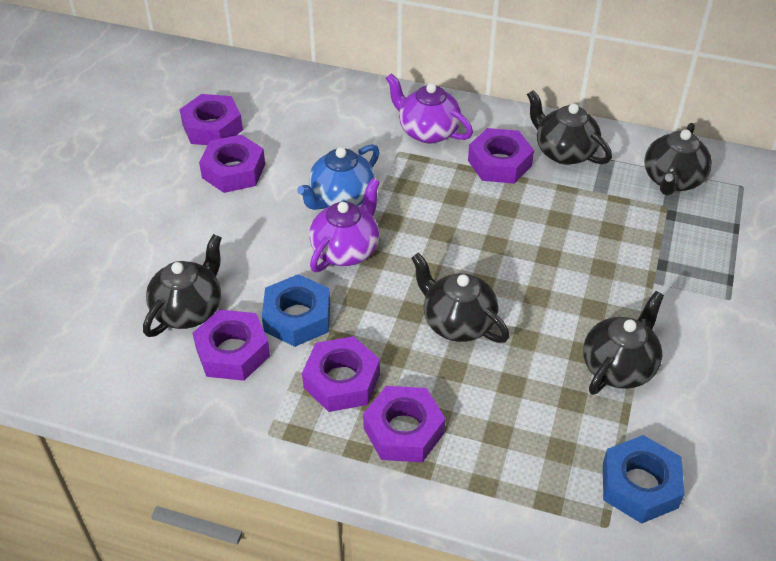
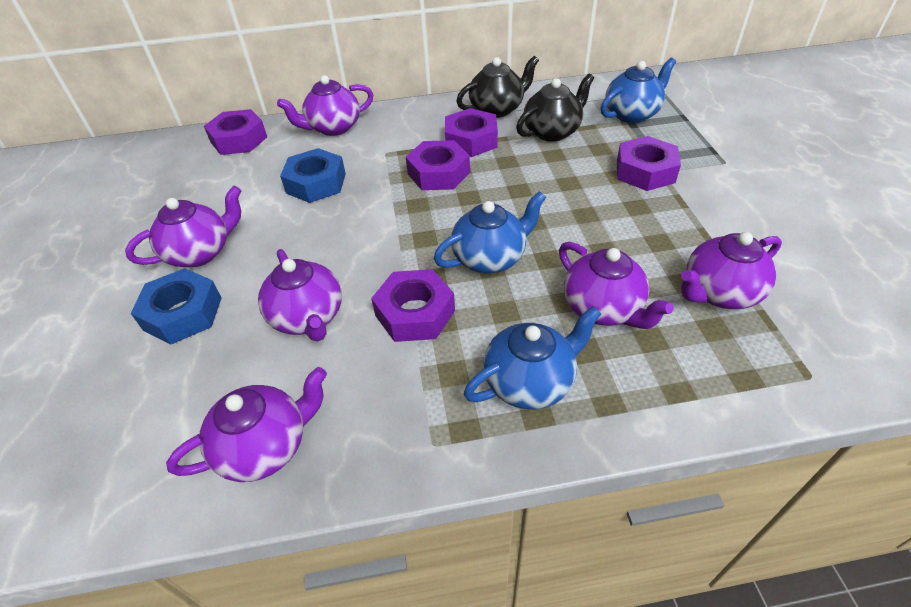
black teapot: 5 -> 2
blue teapot: 1 -> 3
purple nut: 6 -> 5
purple teapot: 2 -> 6

